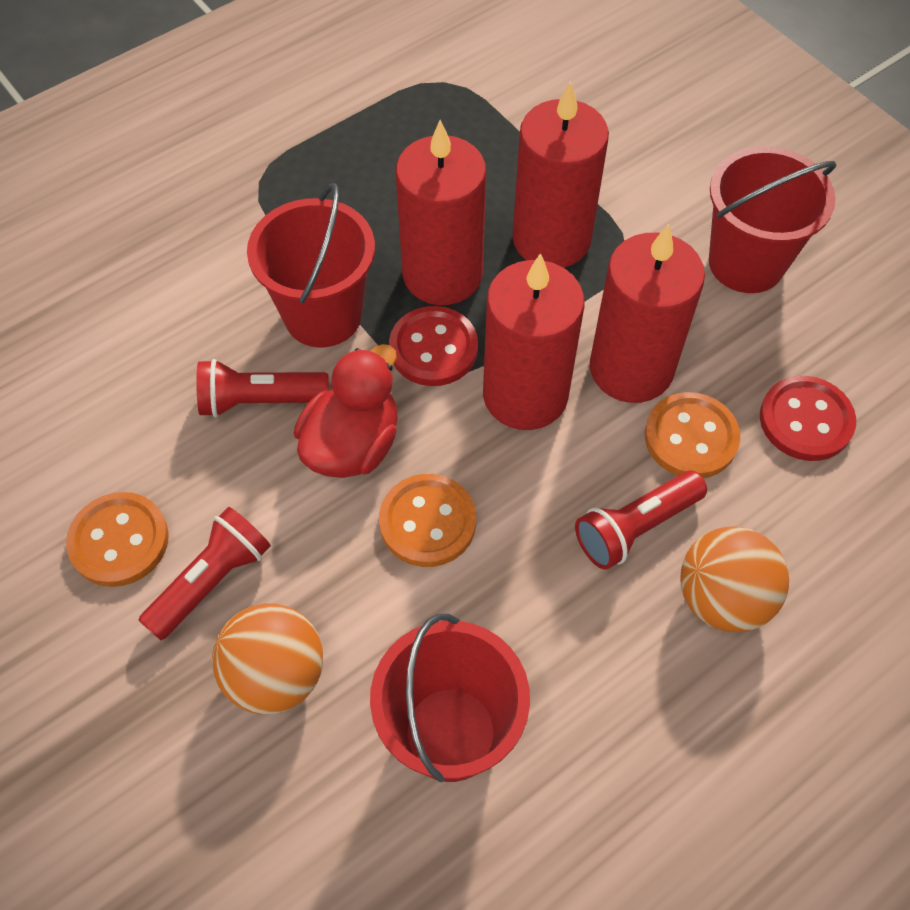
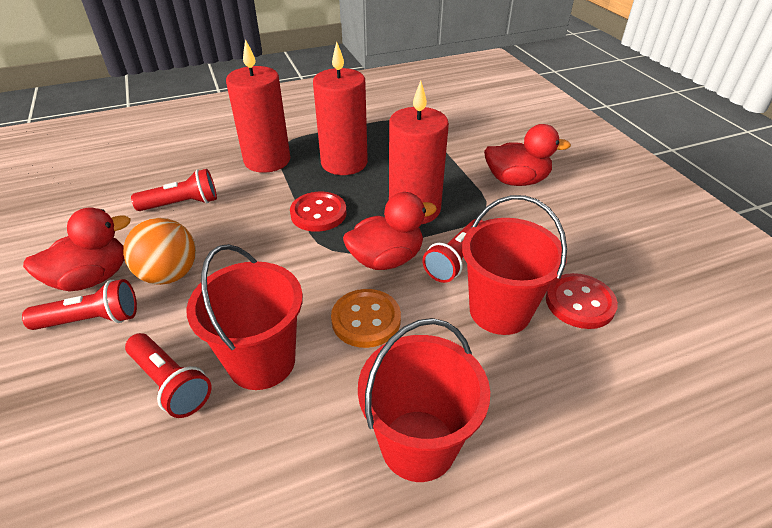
orange ball: 2 -> 1
orange button: 3 -> 1
red candle: 4 -> 3
red duck: 1 -> 3
red flashlight: 3 -> 4

